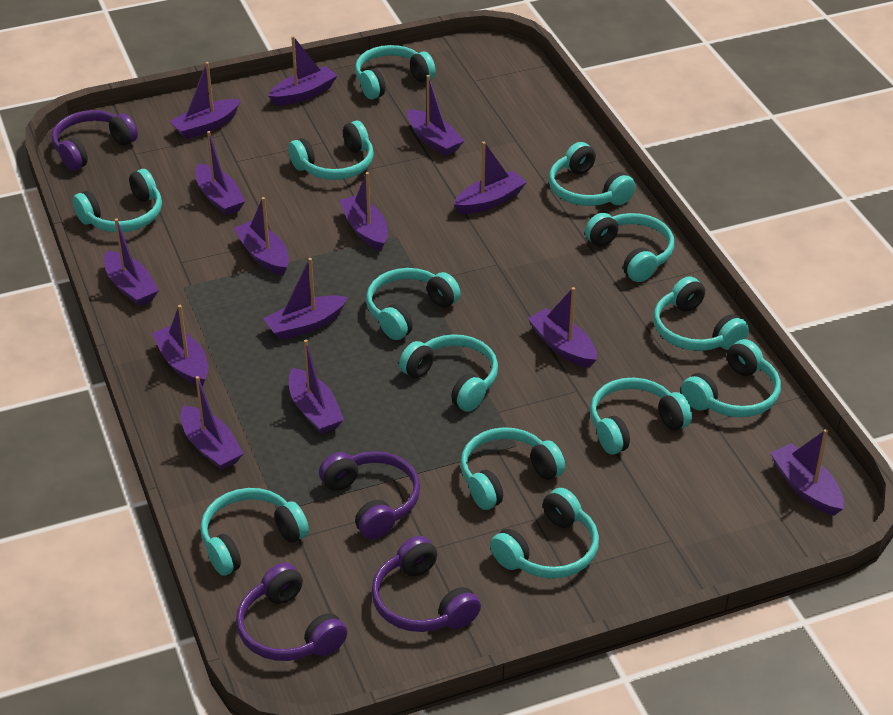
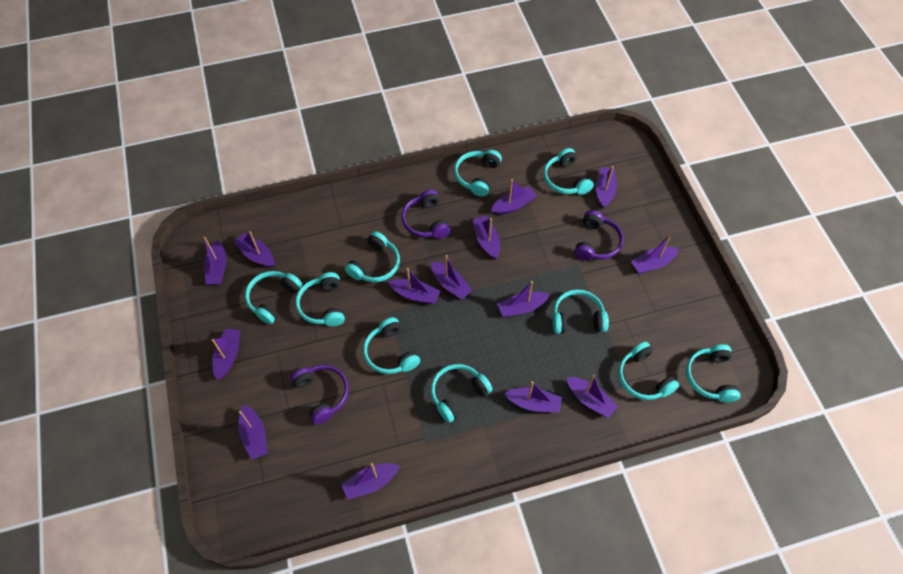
purple headphones: 4 -> 3
turquoise headphones: 13 -> 10

